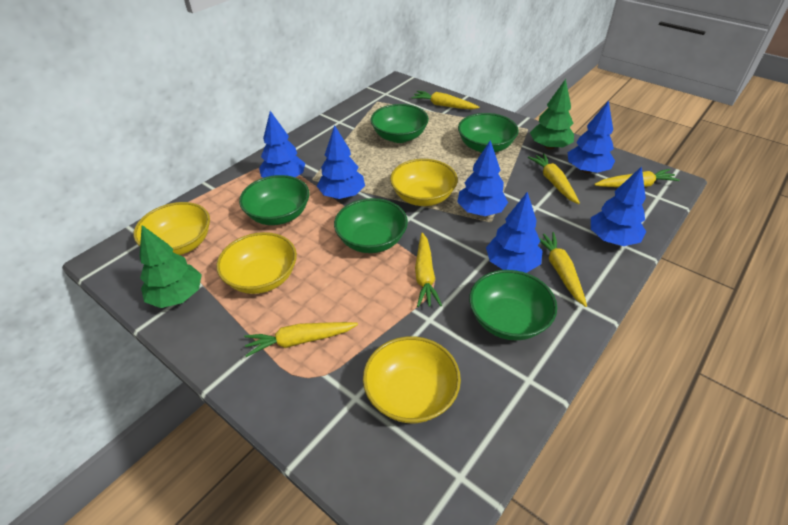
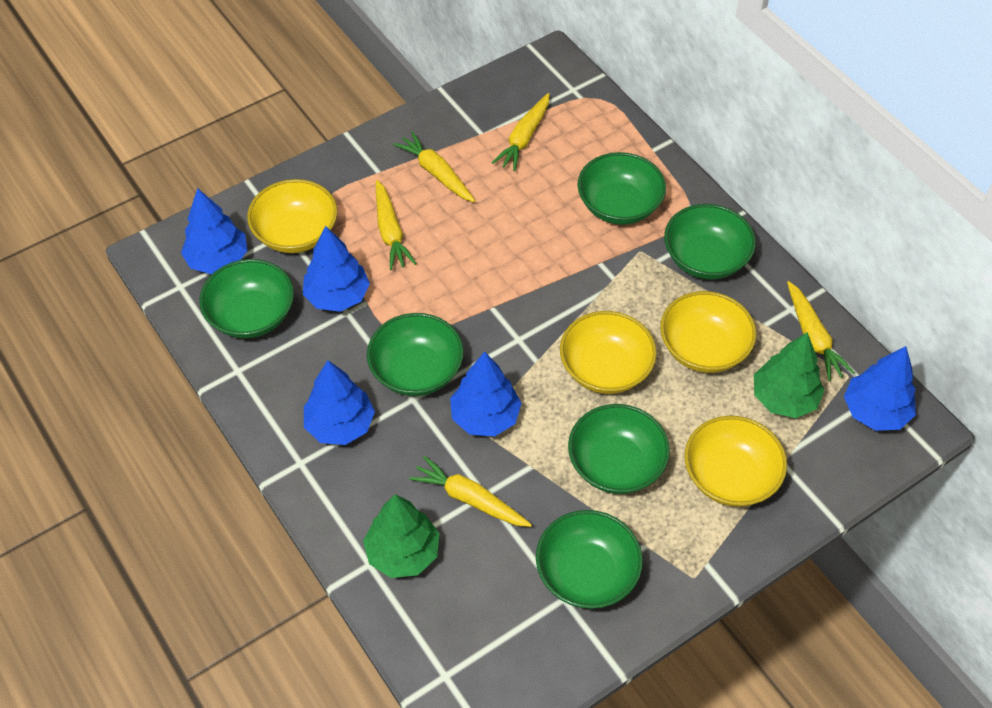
blue tree: 6 -> 5
green bowl: 5 -> 6
yellow carrot: 6 -> 5

